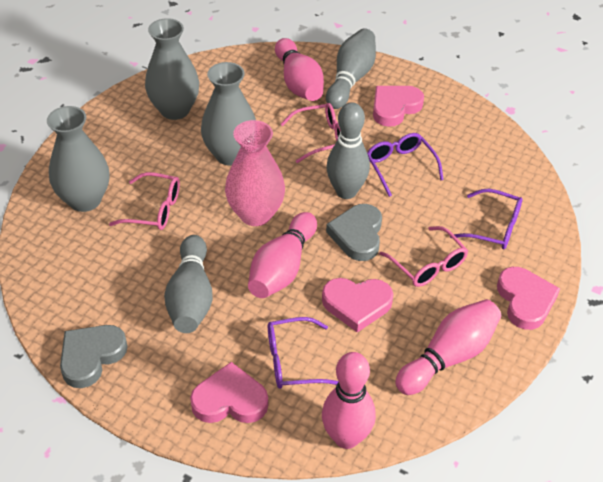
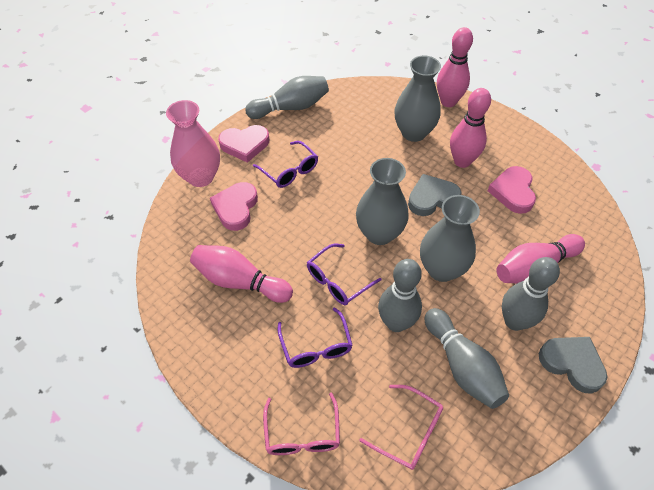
grey bowling pin: 3 -> 4
pink glasses: 3 -> 2
pink heart: 4 -> 3

